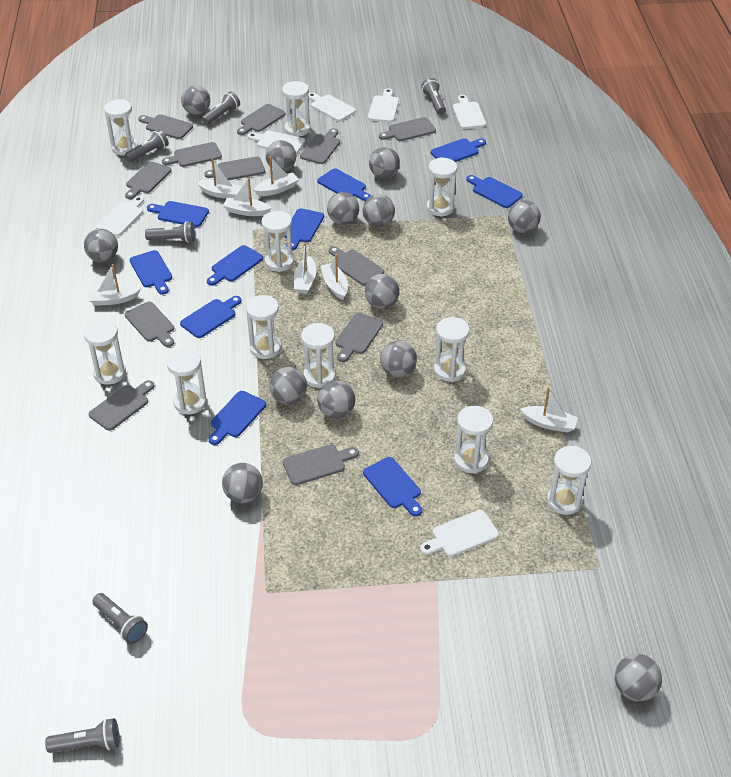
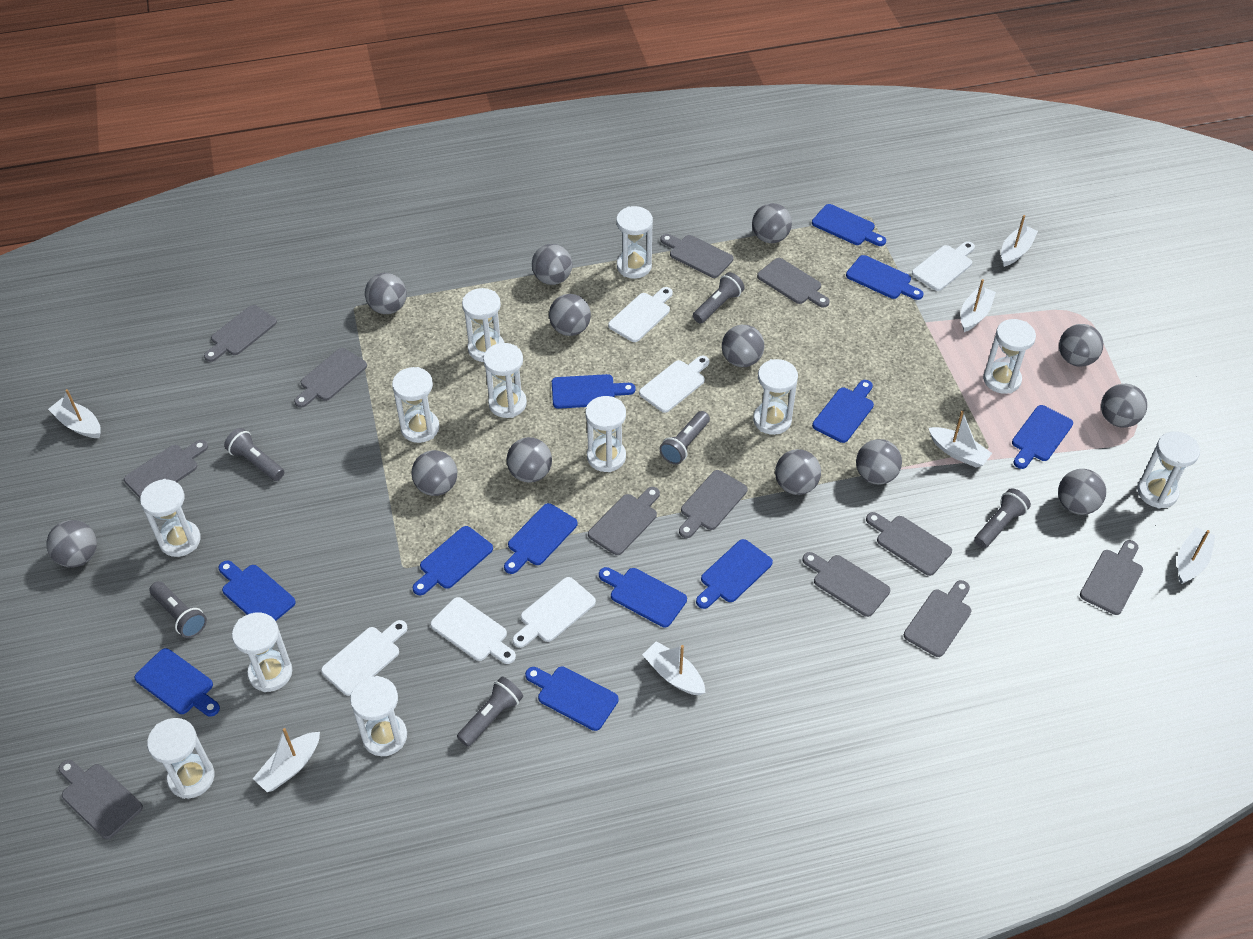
blue cutting board: 10 -> 12
white hourglass: 11 -> 12

